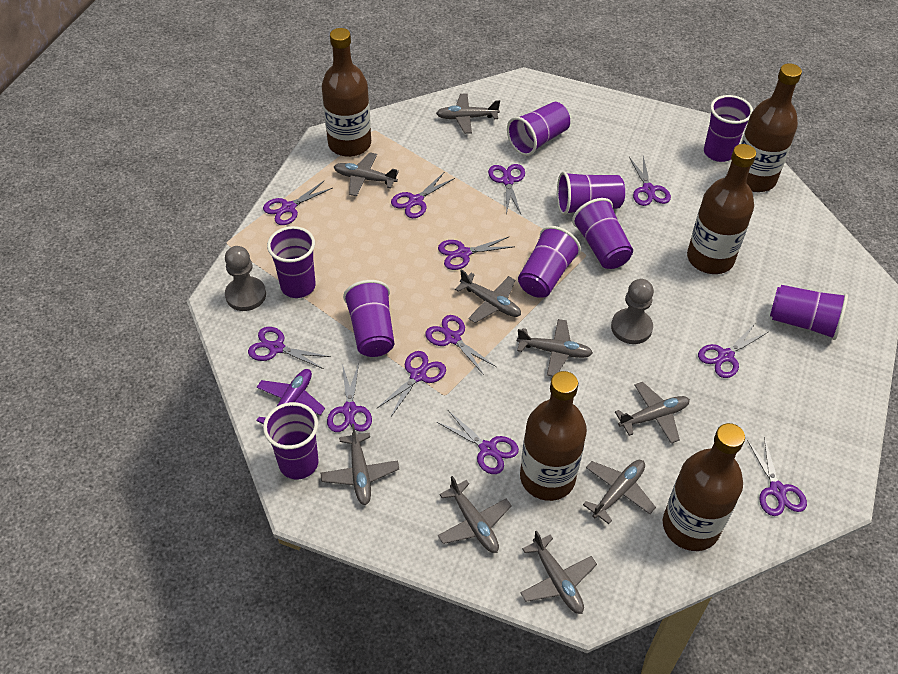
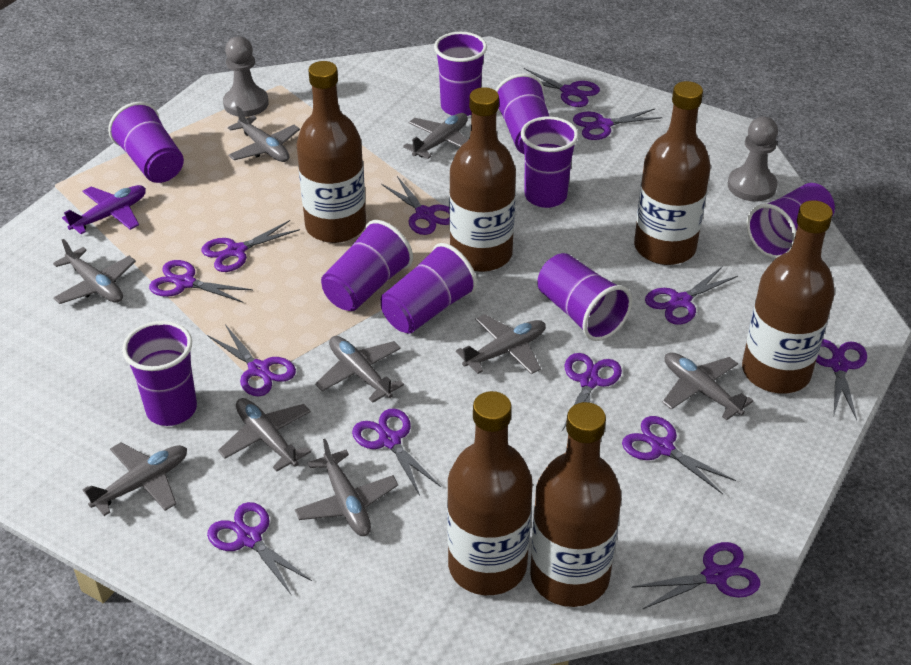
brown bottle: 5 -> 6
purple scissors: 12 -> 13

